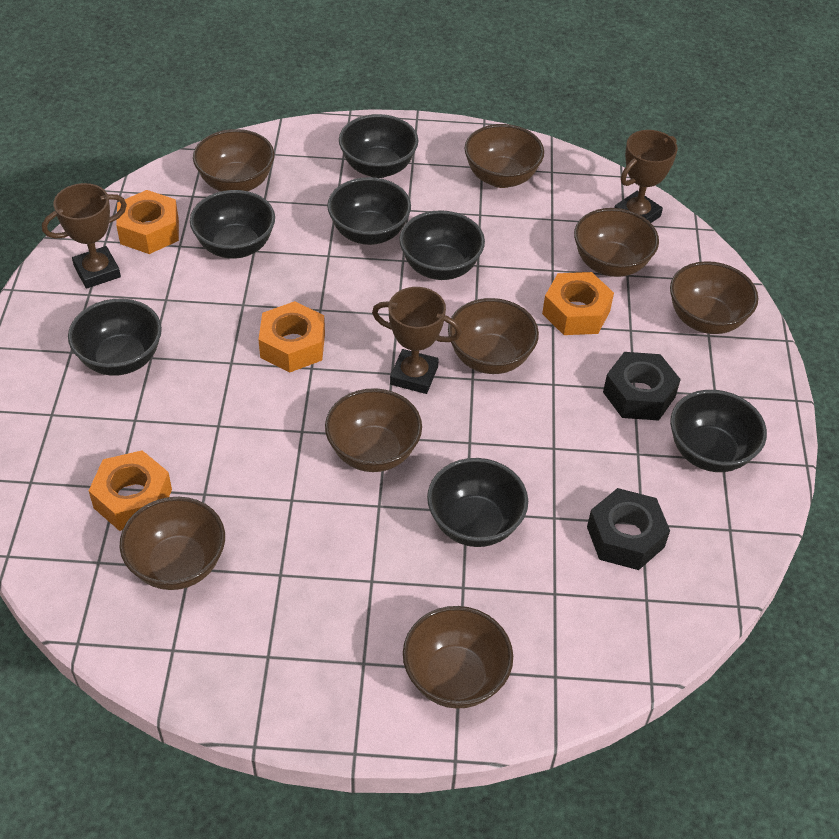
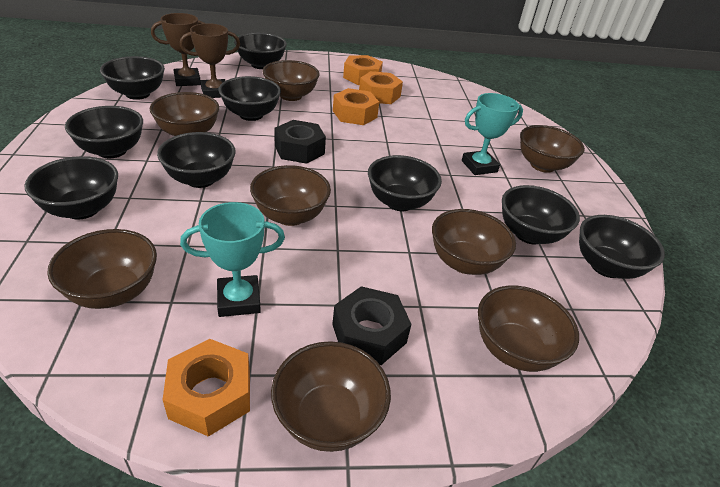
black bowl: 7 -> 9
brown trophy: 3 -> 2
turquoise trophy: 0 -> 2

